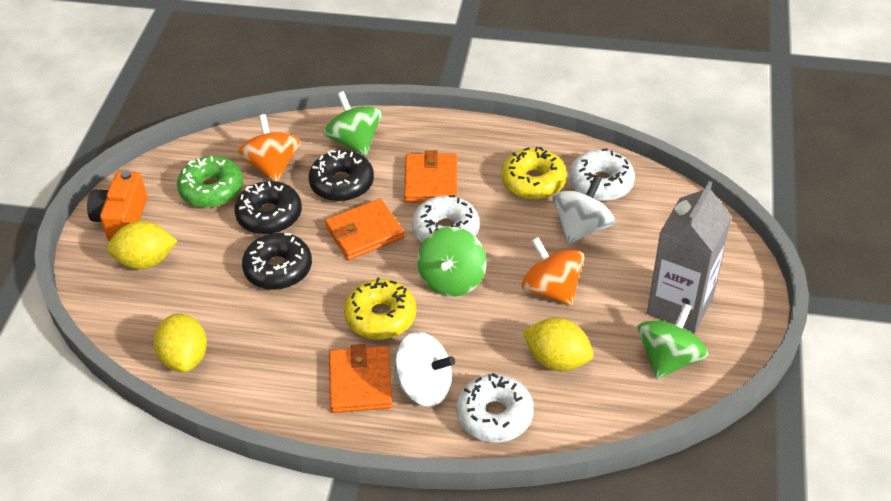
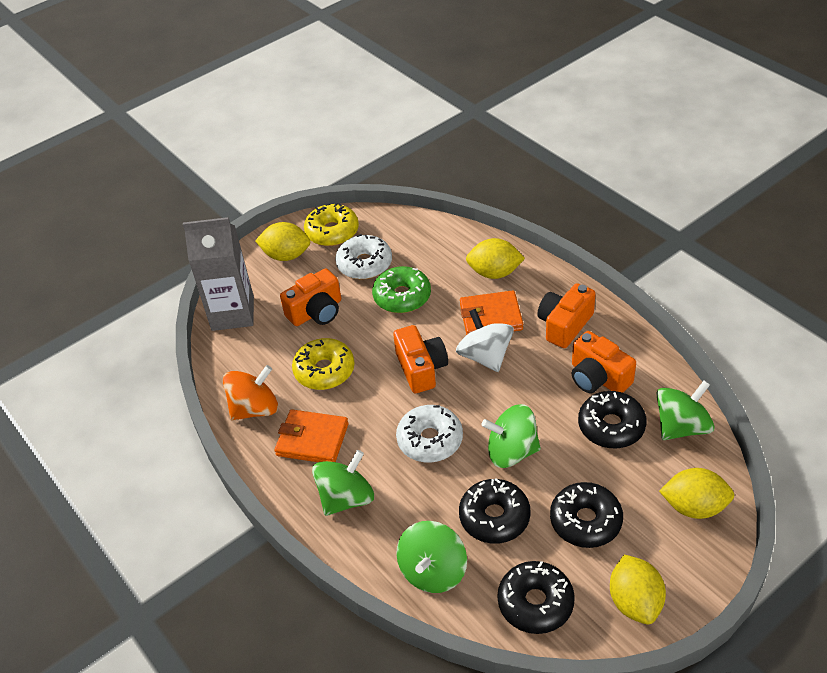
black donut: 3 -> 4
green spinning top: 3 -> 4
orange camera: 1 -> 4
orange spinning top: 2 -> 1
orange wallet: 3 -> 2
white donut: 3 -> 2
white spinning top: 2 -> 1
yellow lemon: 3 -> 4

